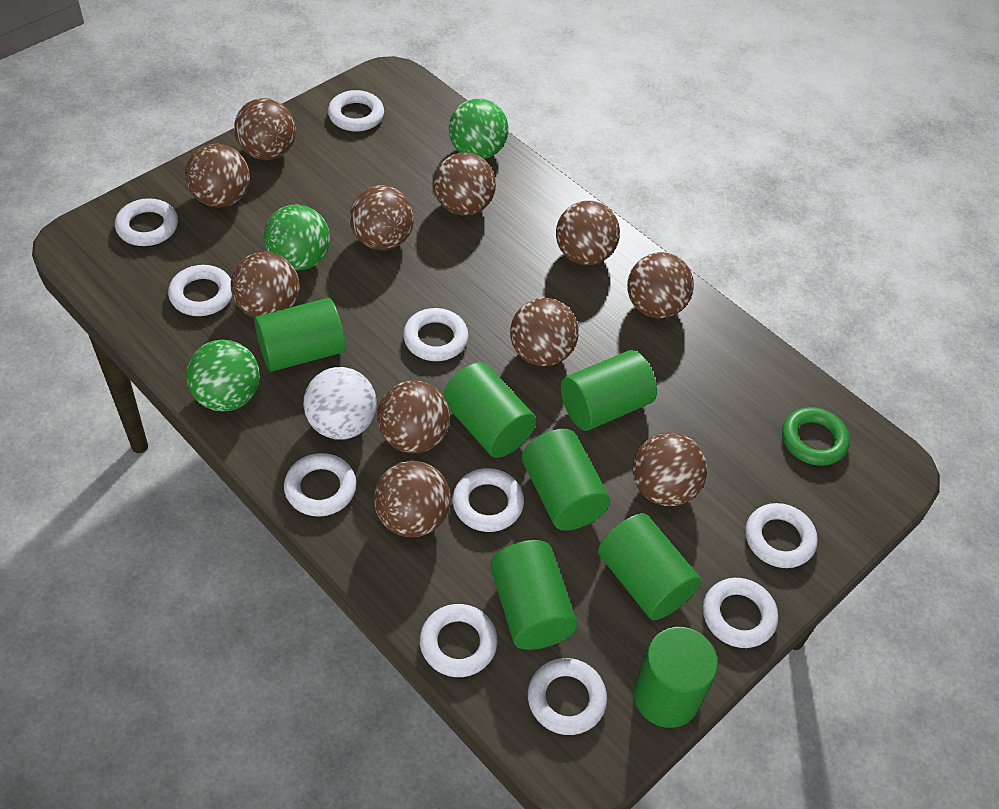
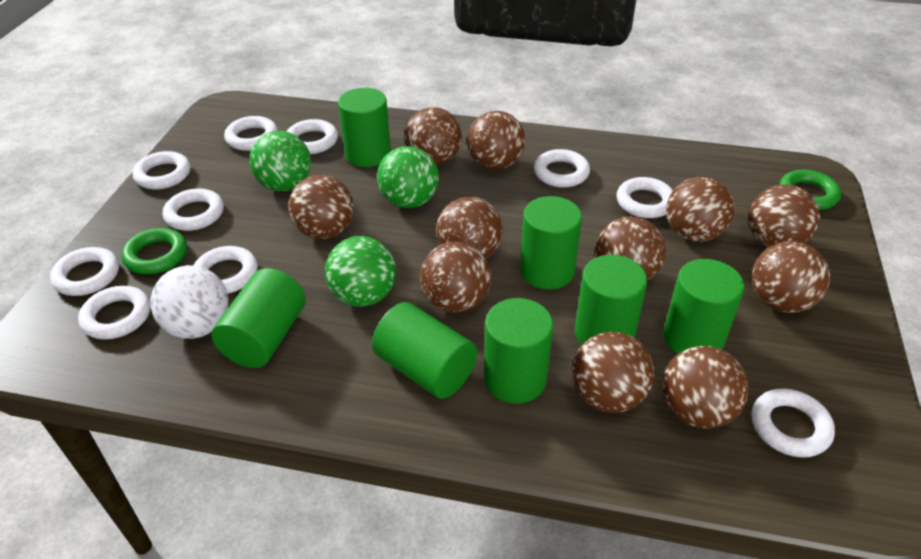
green ring: 1 -> 2

